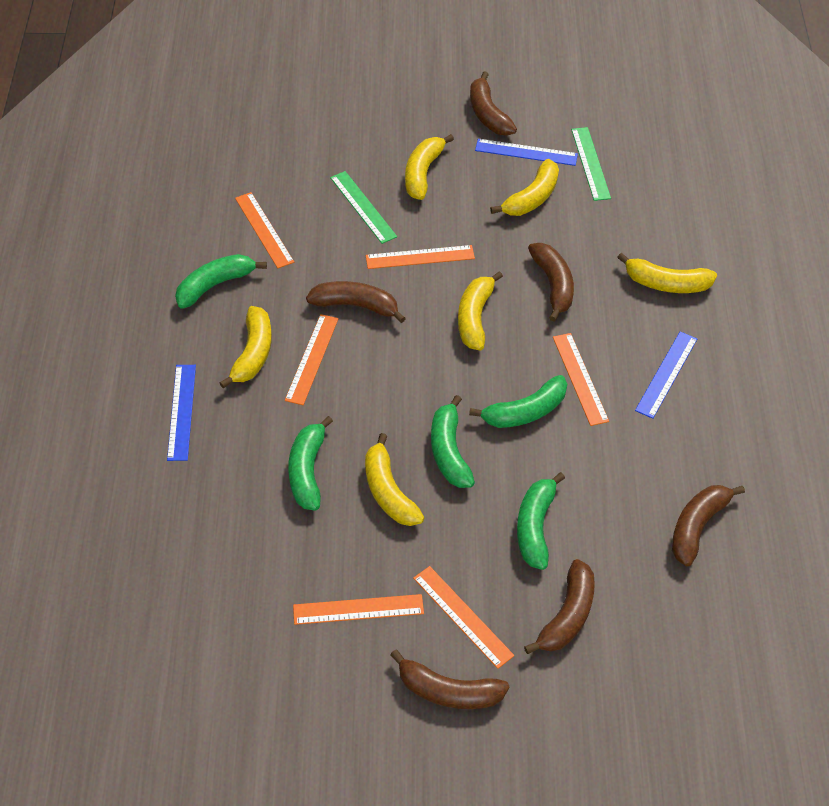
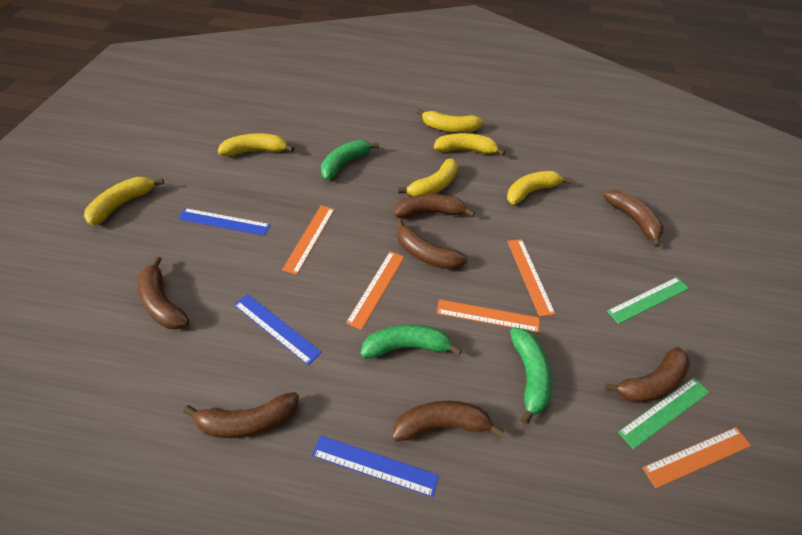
brown banana: 6 -> 7
green banana: 5 -> 3
orange ruler: 6 -> 5

